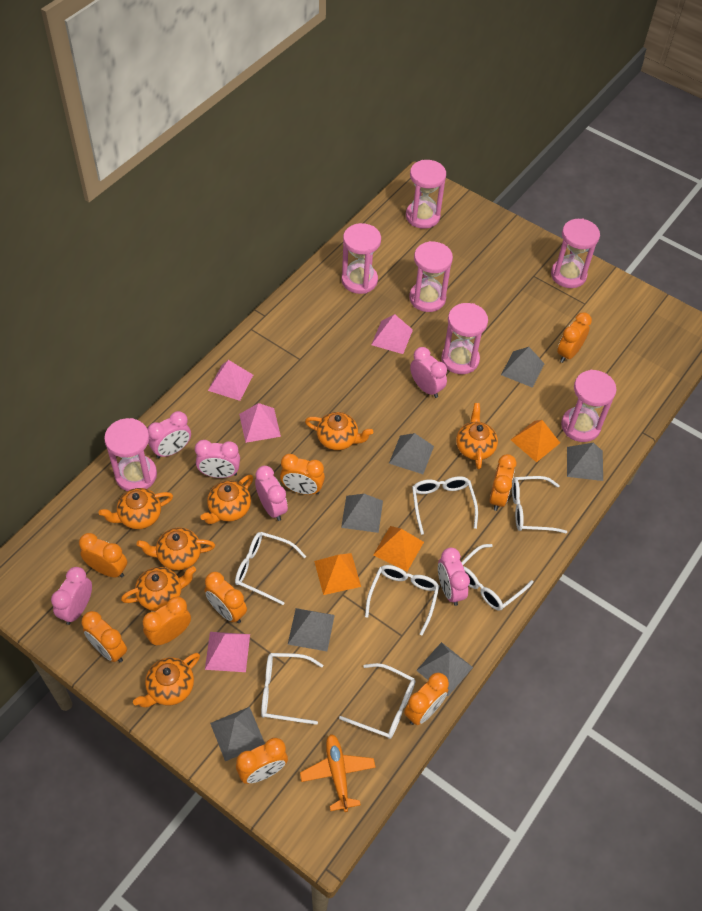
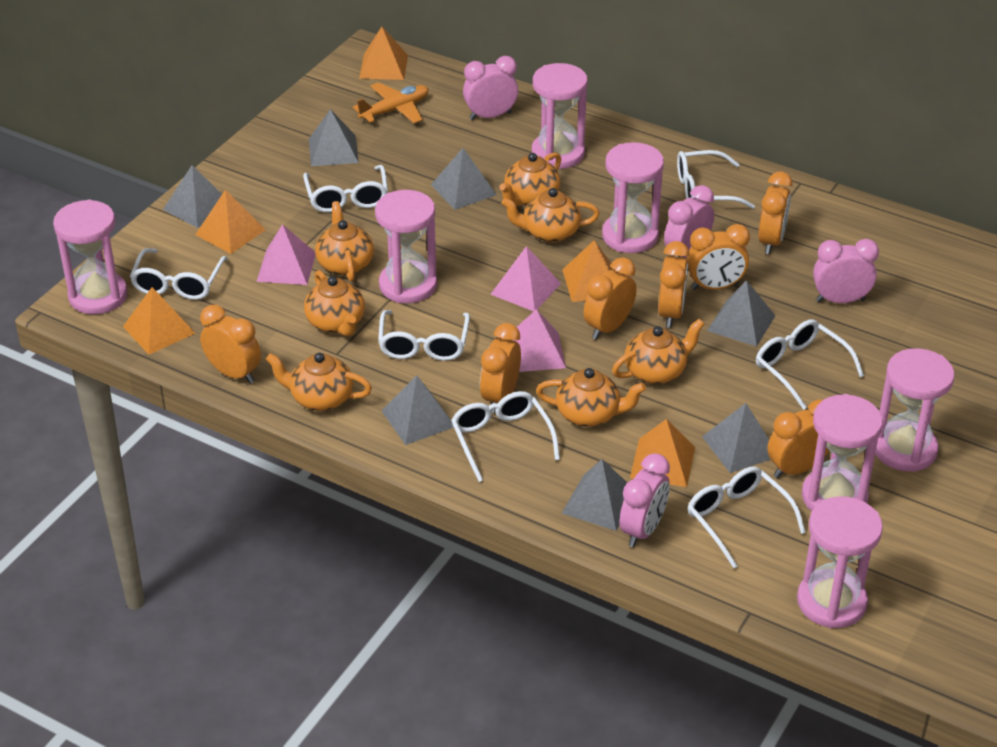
orange clock: 9 -> 7
orange pyramid: 3 -> 5
pink clock: 6 -> 4
pink pyramid: 4 -> 3

